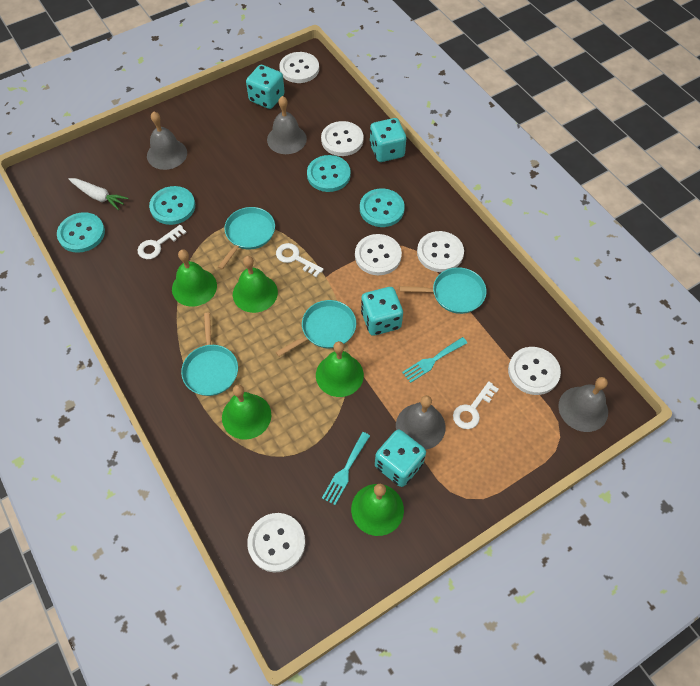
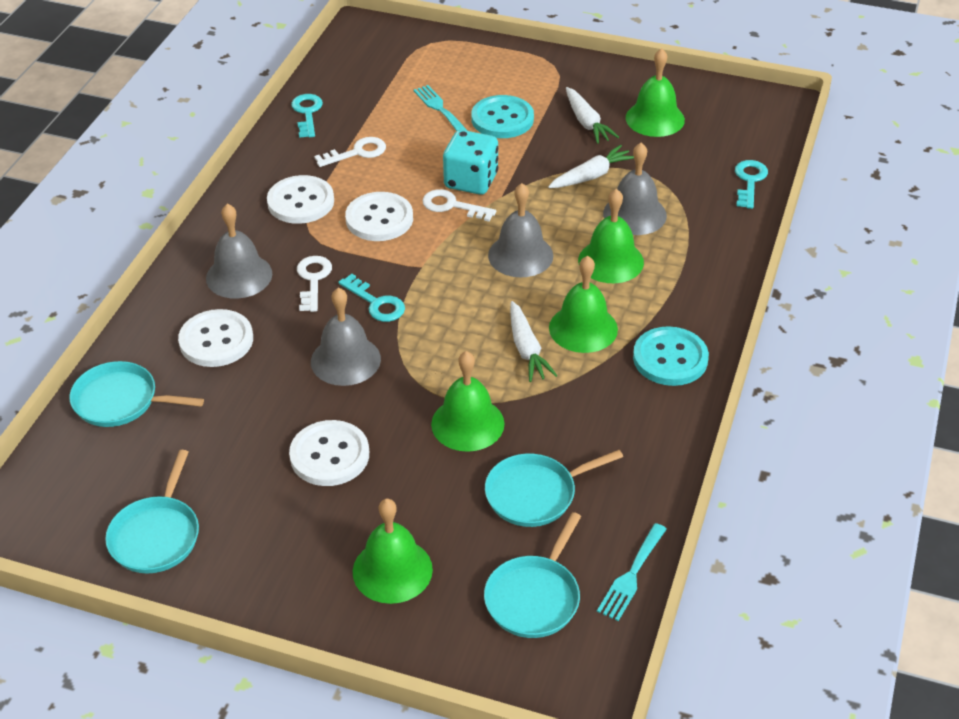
turquoise button: 4 -> 2
turquoise dice: 4 -> 1
turquoise key: 0 -> 3
white button: 6 -> 4
white carrot: 1 -> 3

